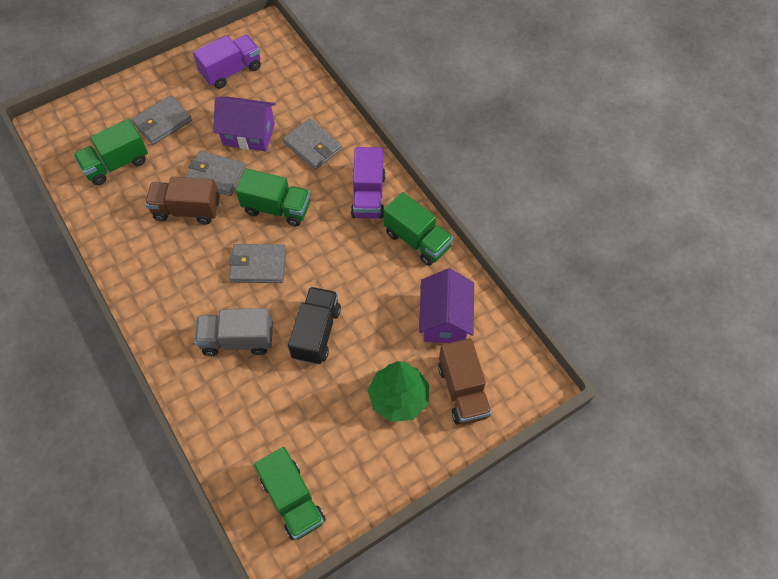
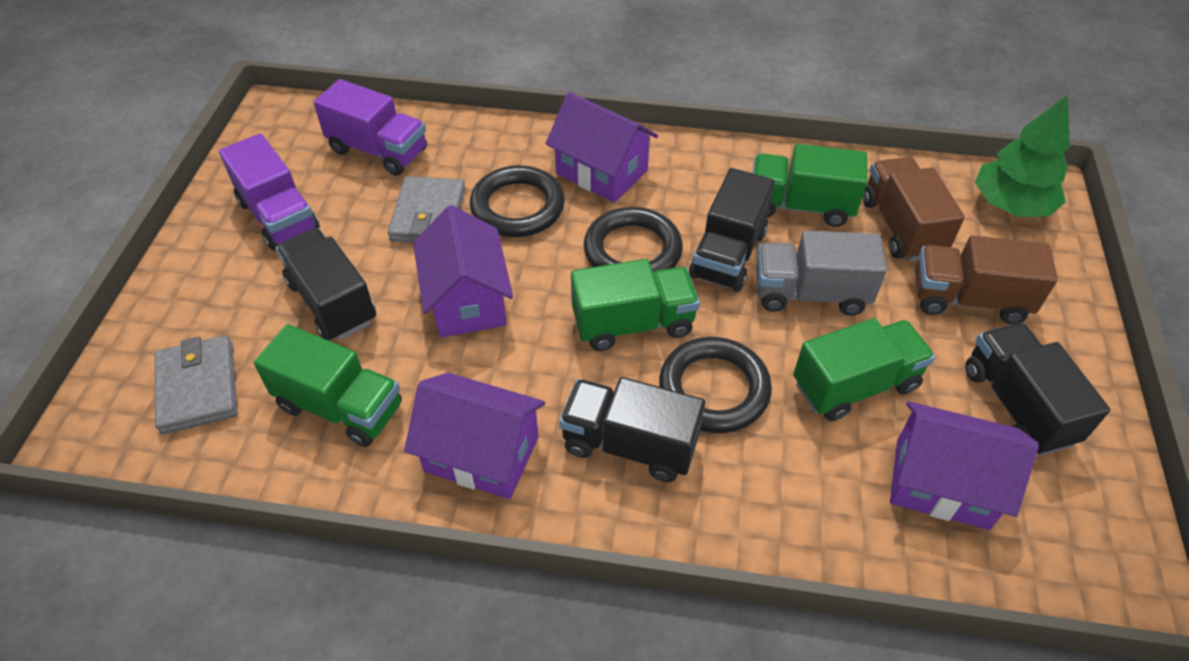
black ring: 0 -> 3
black truck: 1 -> 4
grey wallet: 4 -> 2
purple house: 2 -> 4

